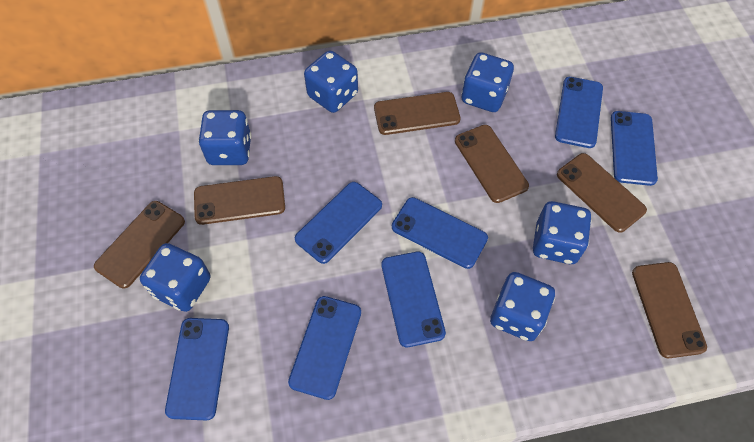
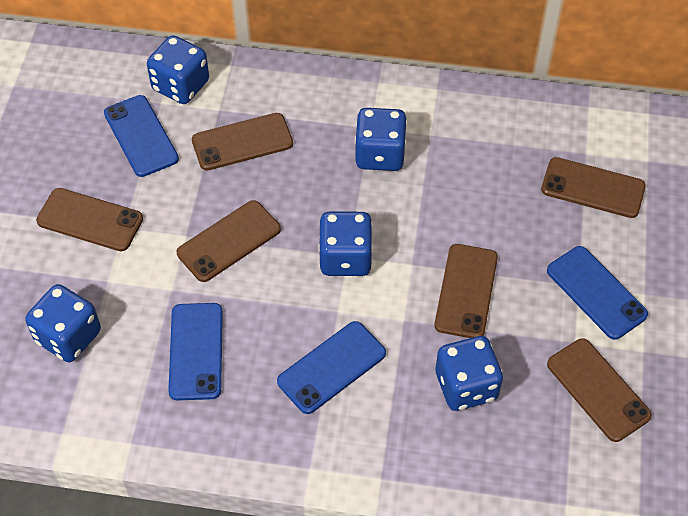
blue dice: 6 -> 5
blue phone: 7 -> 4

